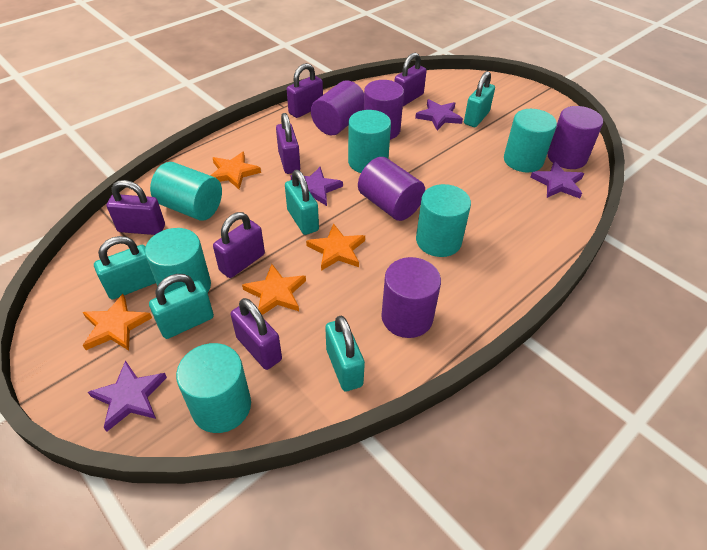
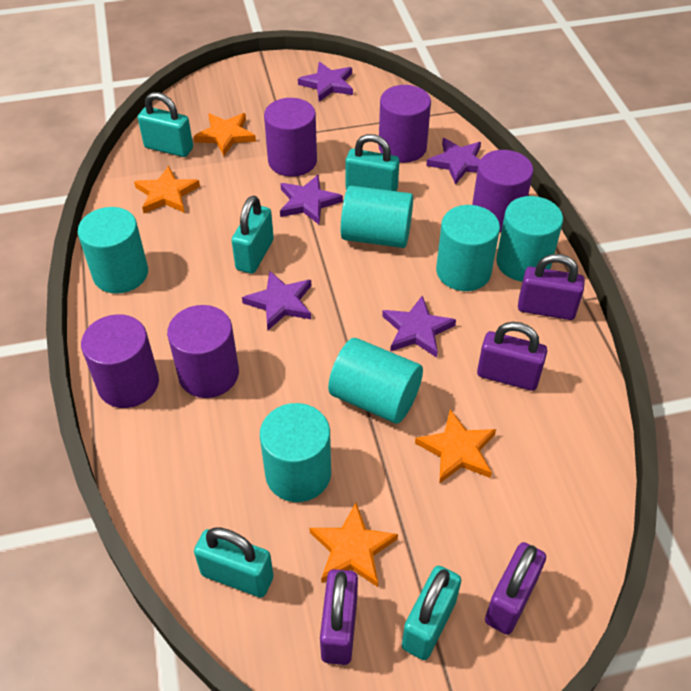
purple padlock: 6 -> 4
purple star: 4 -> 5

